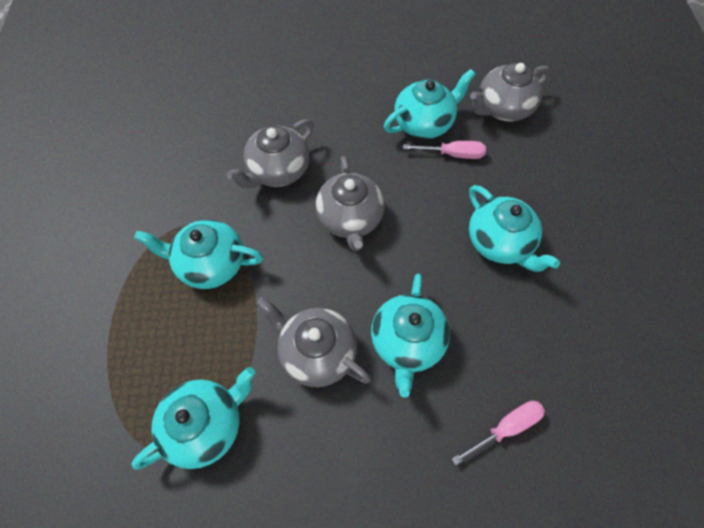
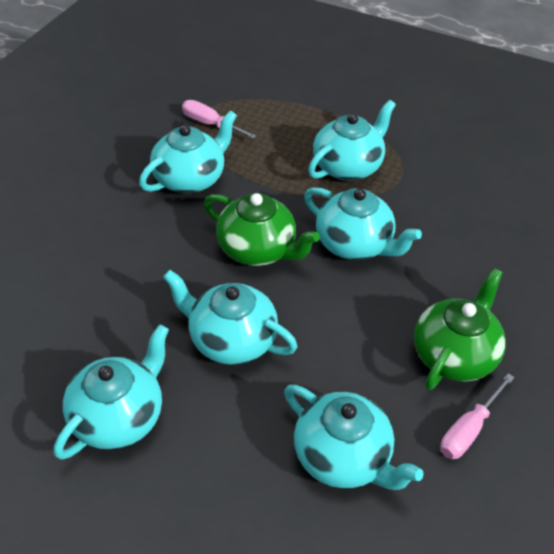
green teapot: 0 -> 2
grey teapot: 4 -> 0
turquoise teapot: 5 -> 6

